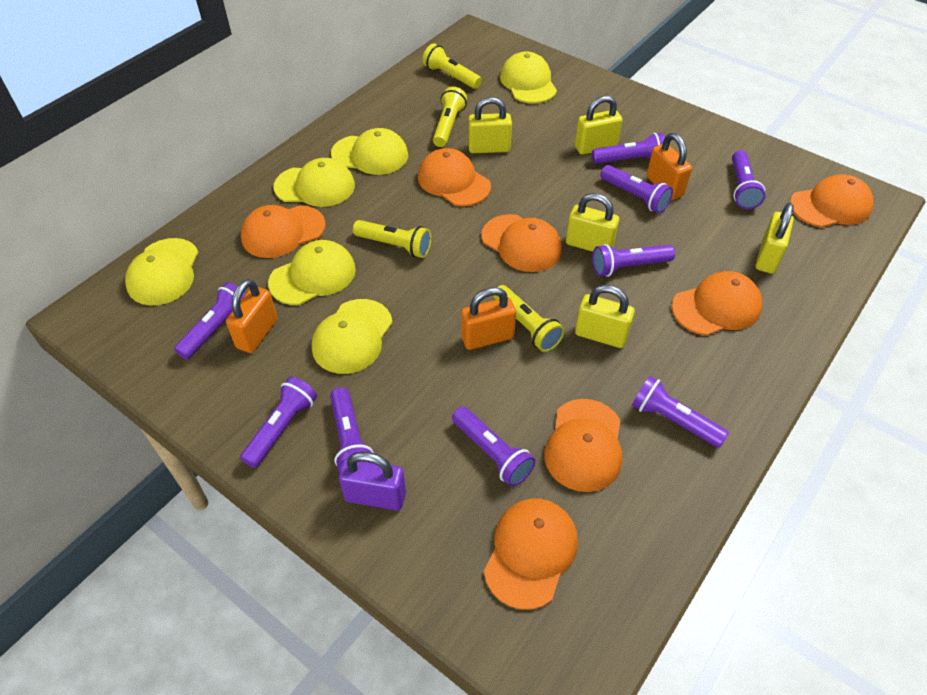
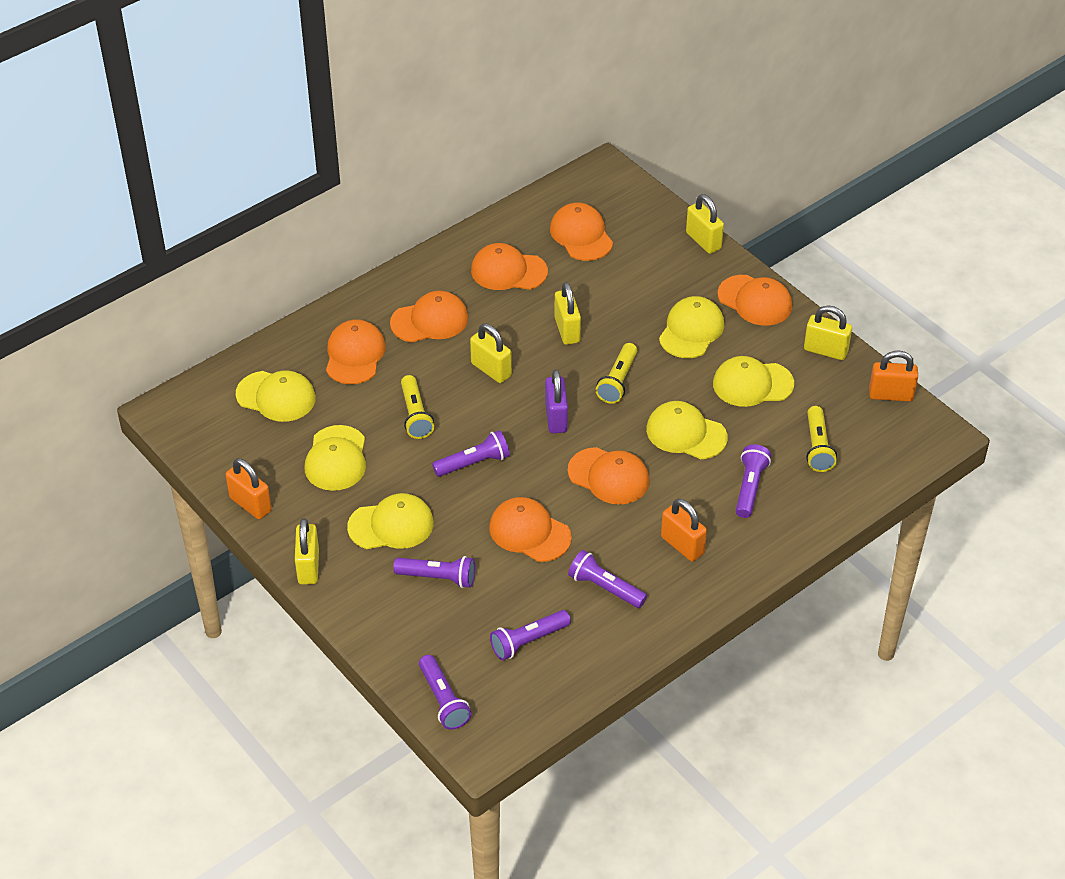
purple flashlight: 9 -> 6
yellow flashlight: 4 -> 3

